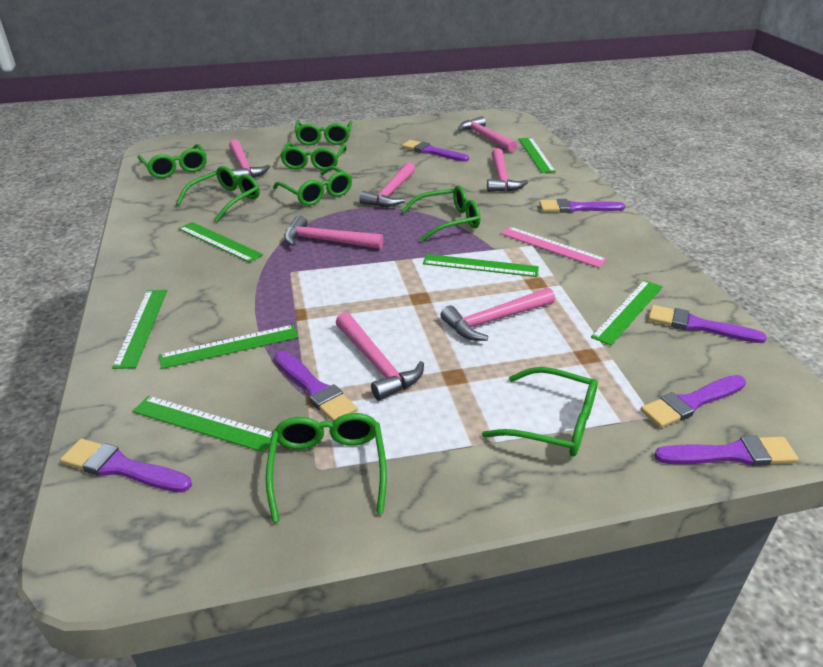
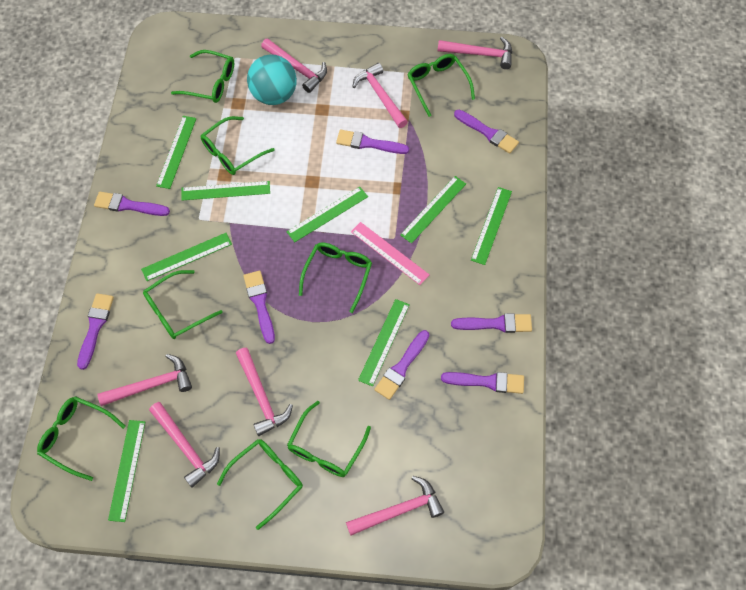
green ruler: 7 -> 8
purple brush: 7 -> 8
turquoise ball: 0 -> 1

